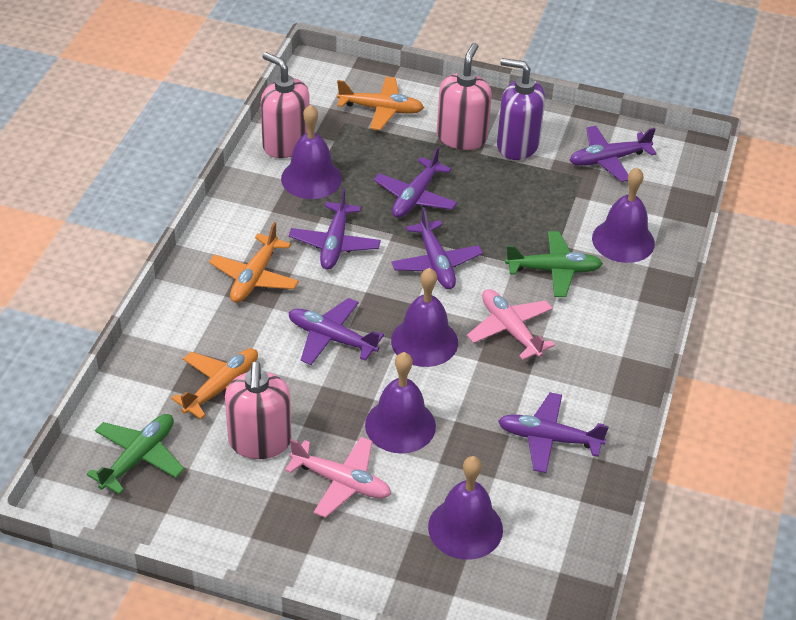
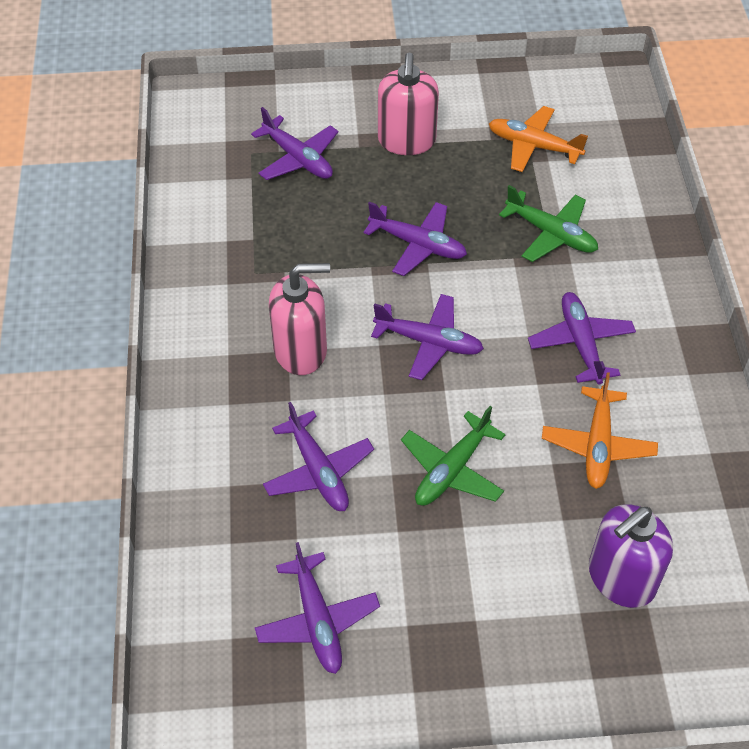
orange plane: 3 -> 2
pink plane: 2 -> 0
pink soap dispenser: 3 -> 2
purple bell: 5 -> 0

